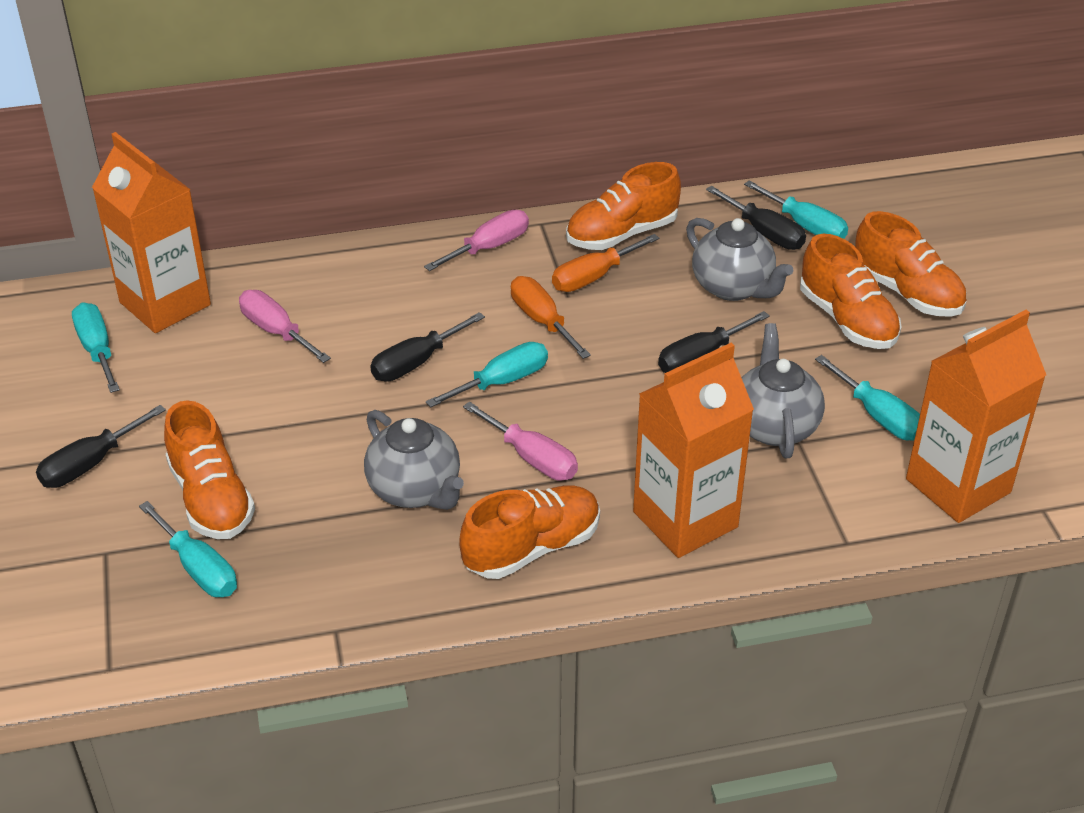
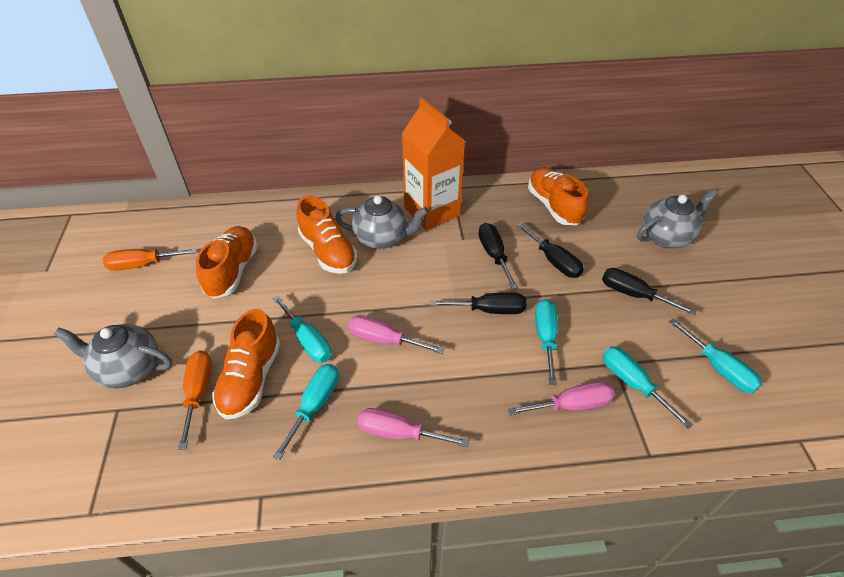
orange carton: 3 -> 1
orange shoe: 5 -> 4

